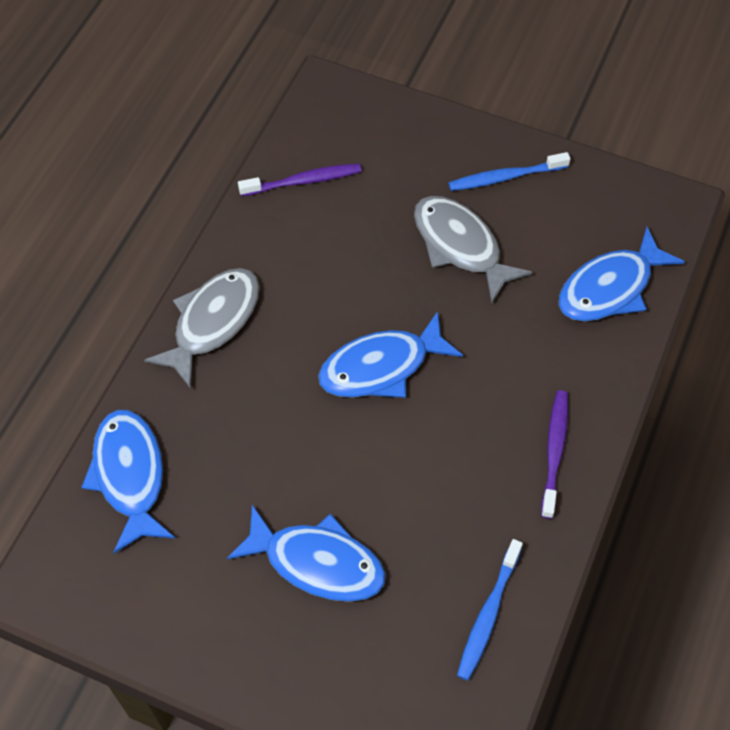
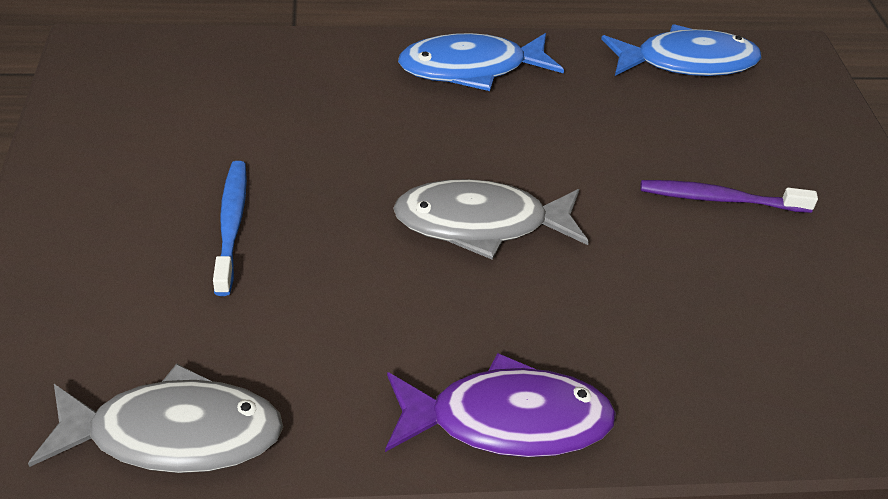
blue fish: 4 -> 2
blue toothbrush: 2 -> 1
purple fish: 0 -> 1
purple toothbrush: 2 -> 1

